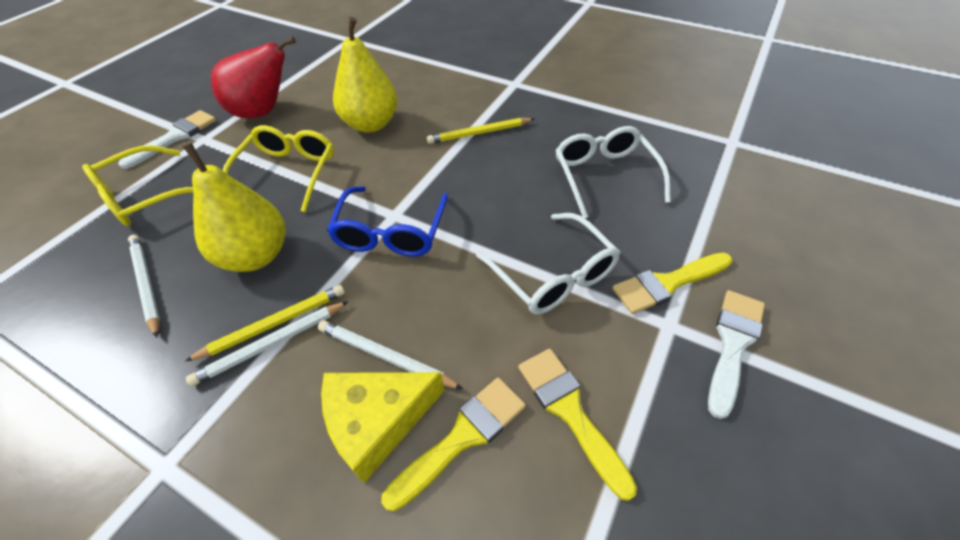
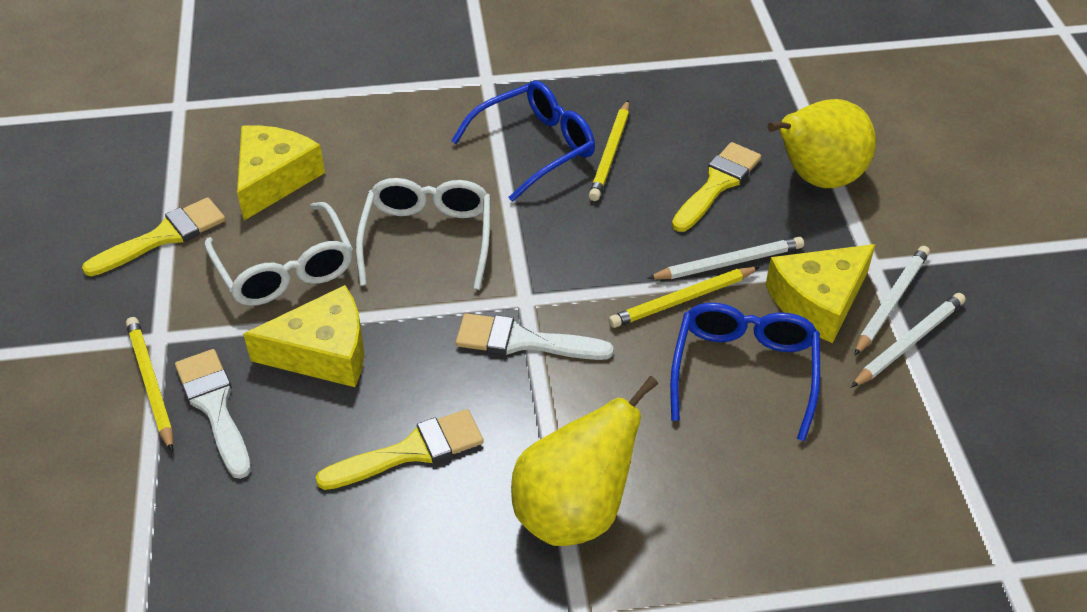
blue glasses: 1 -> 2
red pear: 1 -> 0
yellow cheese: 1 -> 3
yellow glasses: 2 -> 0
yellow pencil: 2 -> 3

